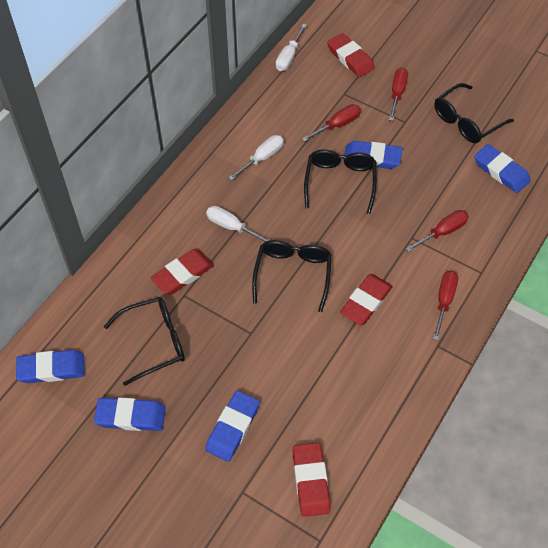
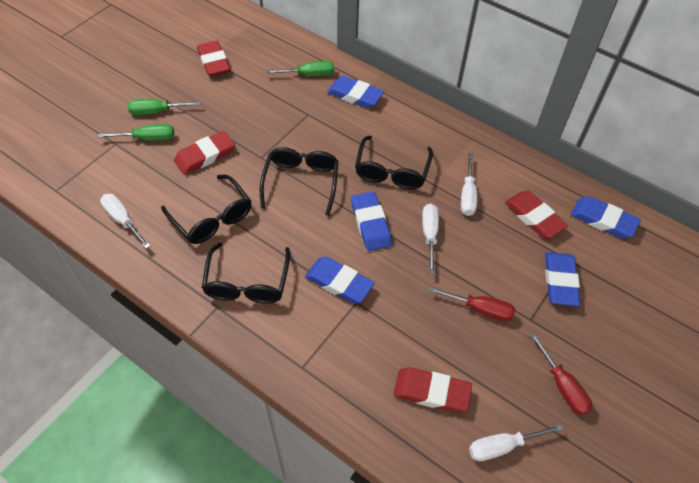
green screwdriver: 0 -> 3
red screwdriver: 4 -> 2
white screwdriver: 3 -> 4

